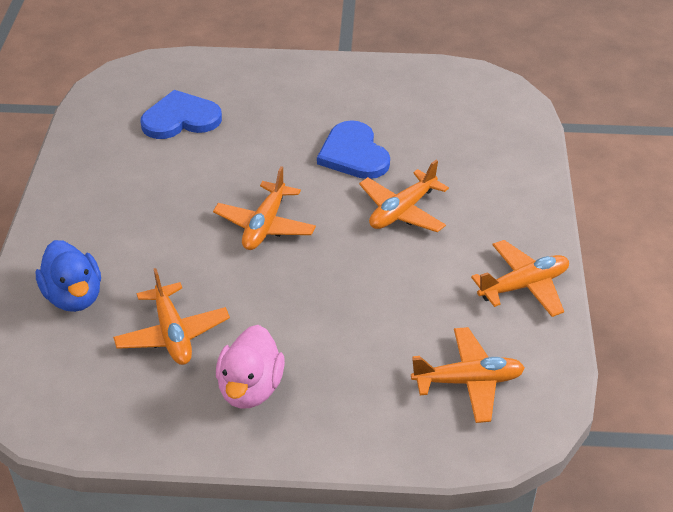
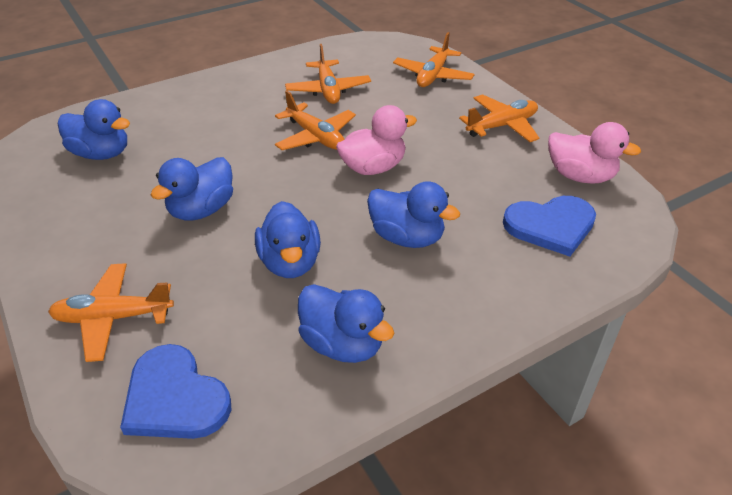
blue duck: 1 -> 5
pink duck: 1 -> 2

